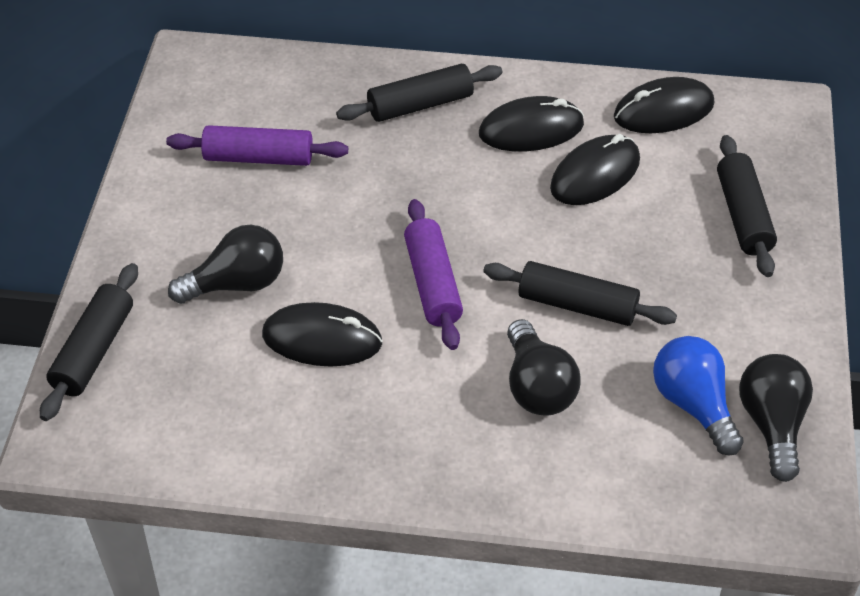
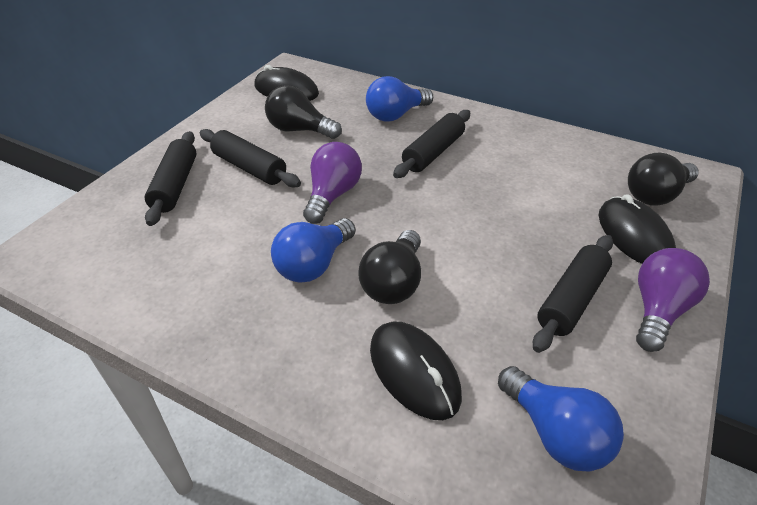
black mouse: 4 -> 3
blue light bulb: 1 -> 3
purple light bulb: 0 -> 2
purple rolling pin: 2 -> 0

